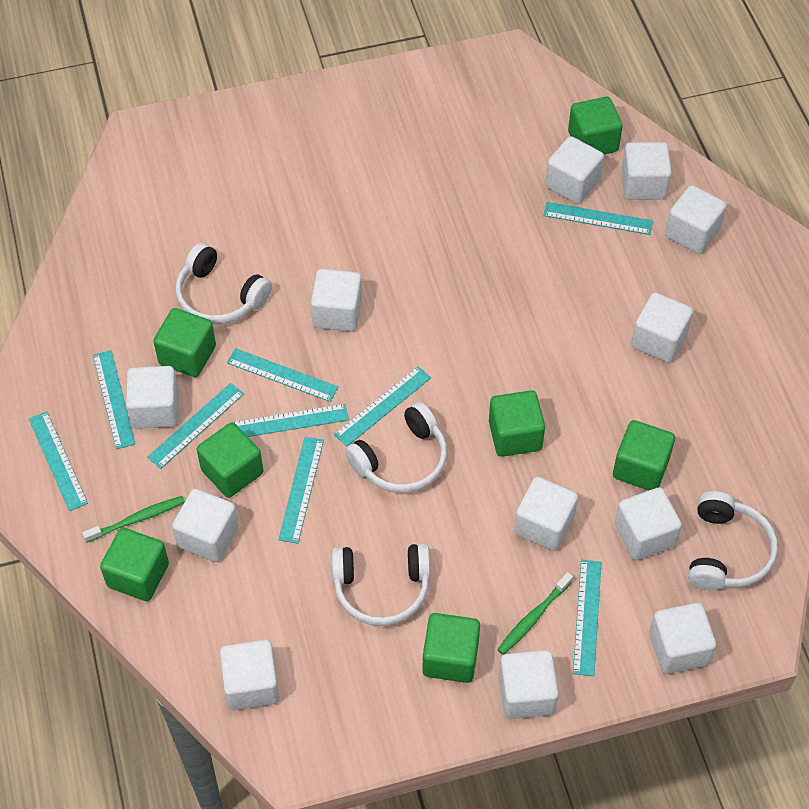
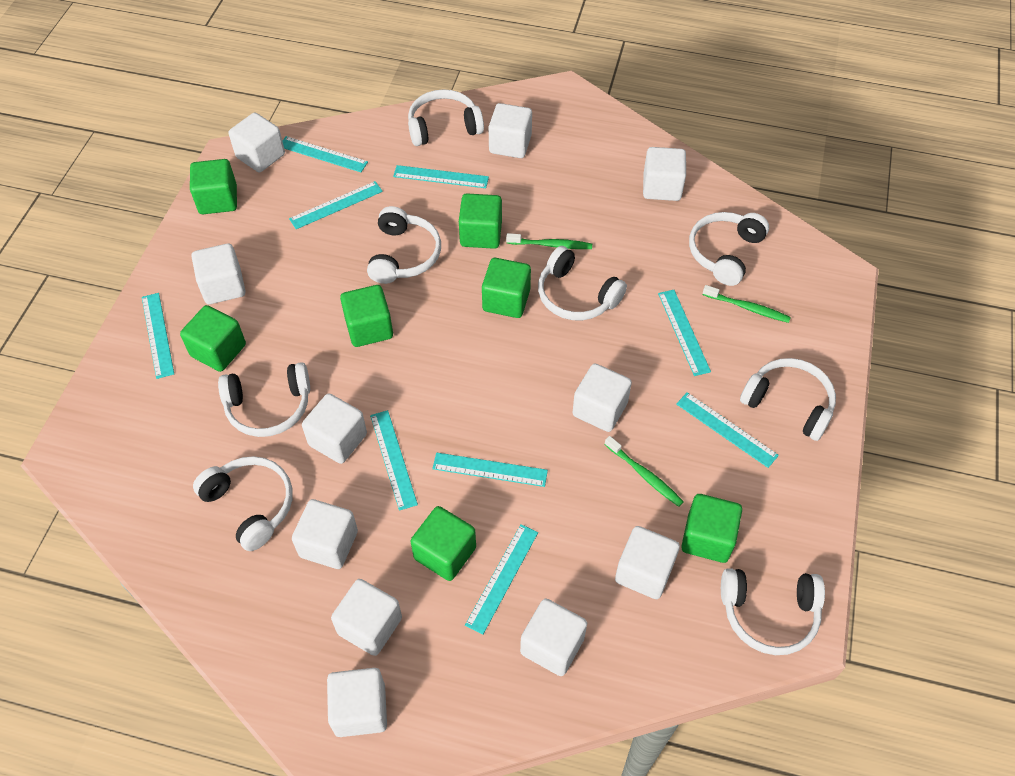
green toothbrush: 2 -> 3
white cube: 12 -> 11
white headphones: 4 -> 8

